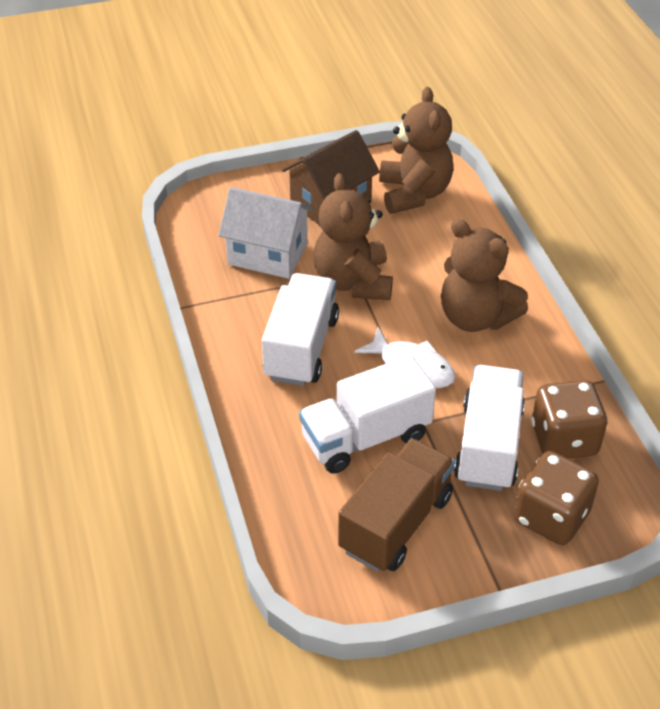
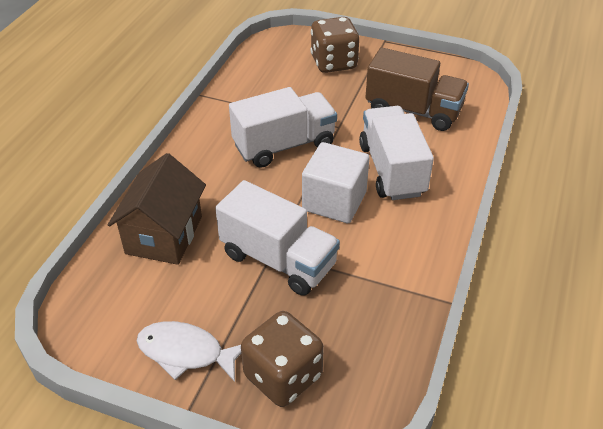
brown teddy bear: 3 -> 0
white cube: 0 -> 1
white house: 1 -> 0

